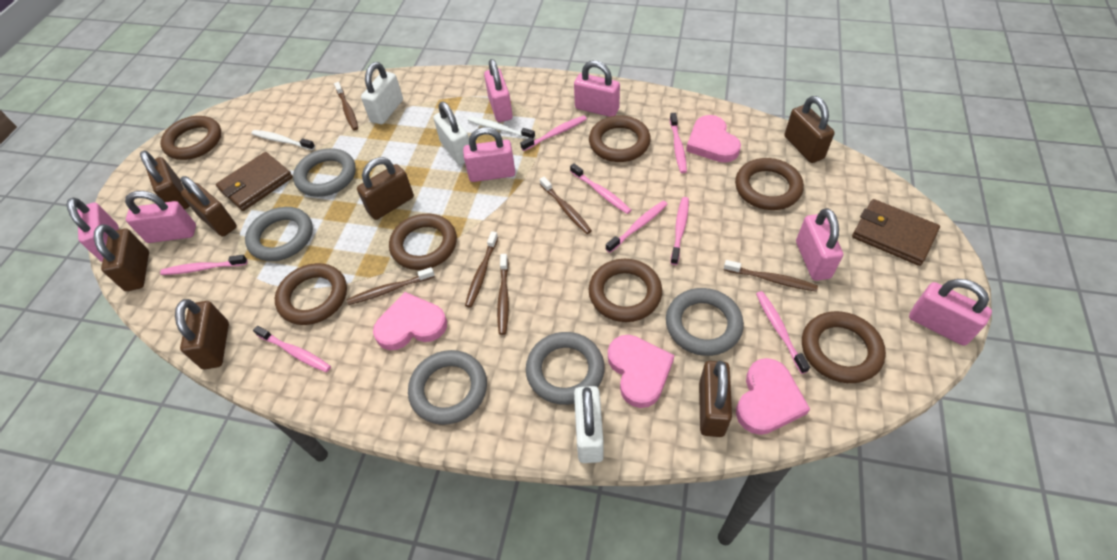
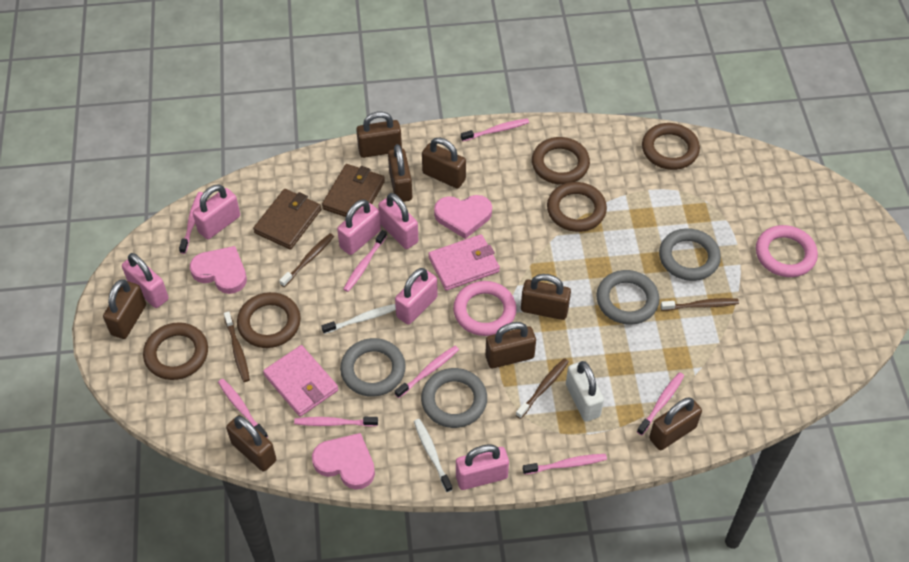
brown padlock: 7 -> 8
brown ring: 7 -> 5
brown toothbrush: 6 -> 4
grey ring: 5 -> 4
pink heart: 4 -> 3
pink padlock: 7 -> 6
pink ring: 0 -> 2
pink wallet: 0 -> 2
white padlock: 3 -> 1

